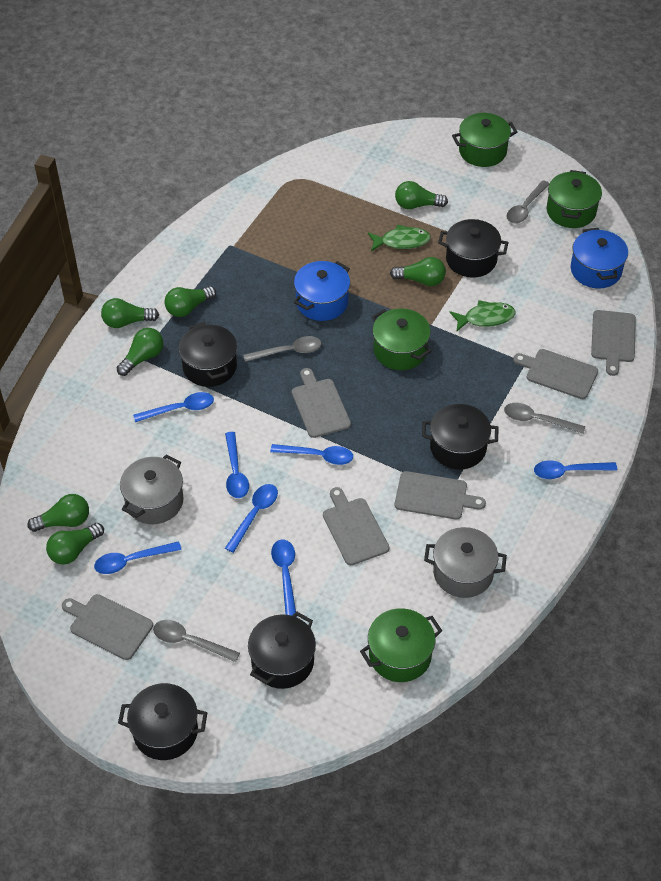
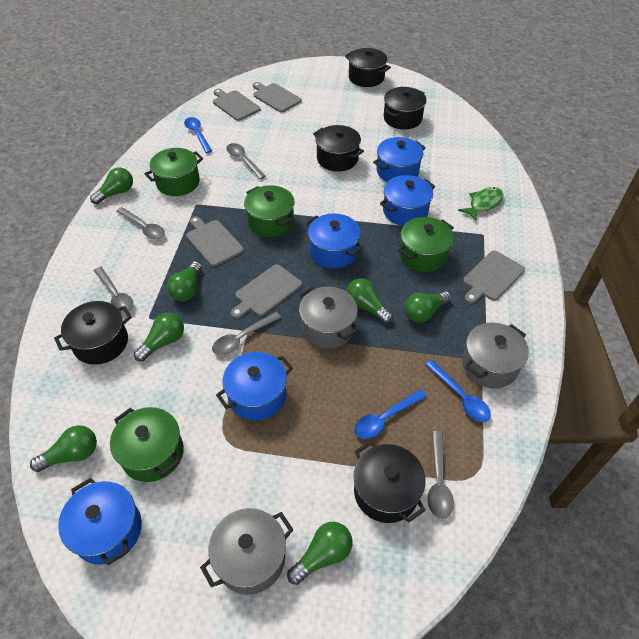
blue pot: 2 -> 5
blue spoon: 7 -> 3
green fish: 2 -> 1
grey cutting board: 6 -> 5
grey pot: 2 -> 3
grey spoon: 4 -> 5

